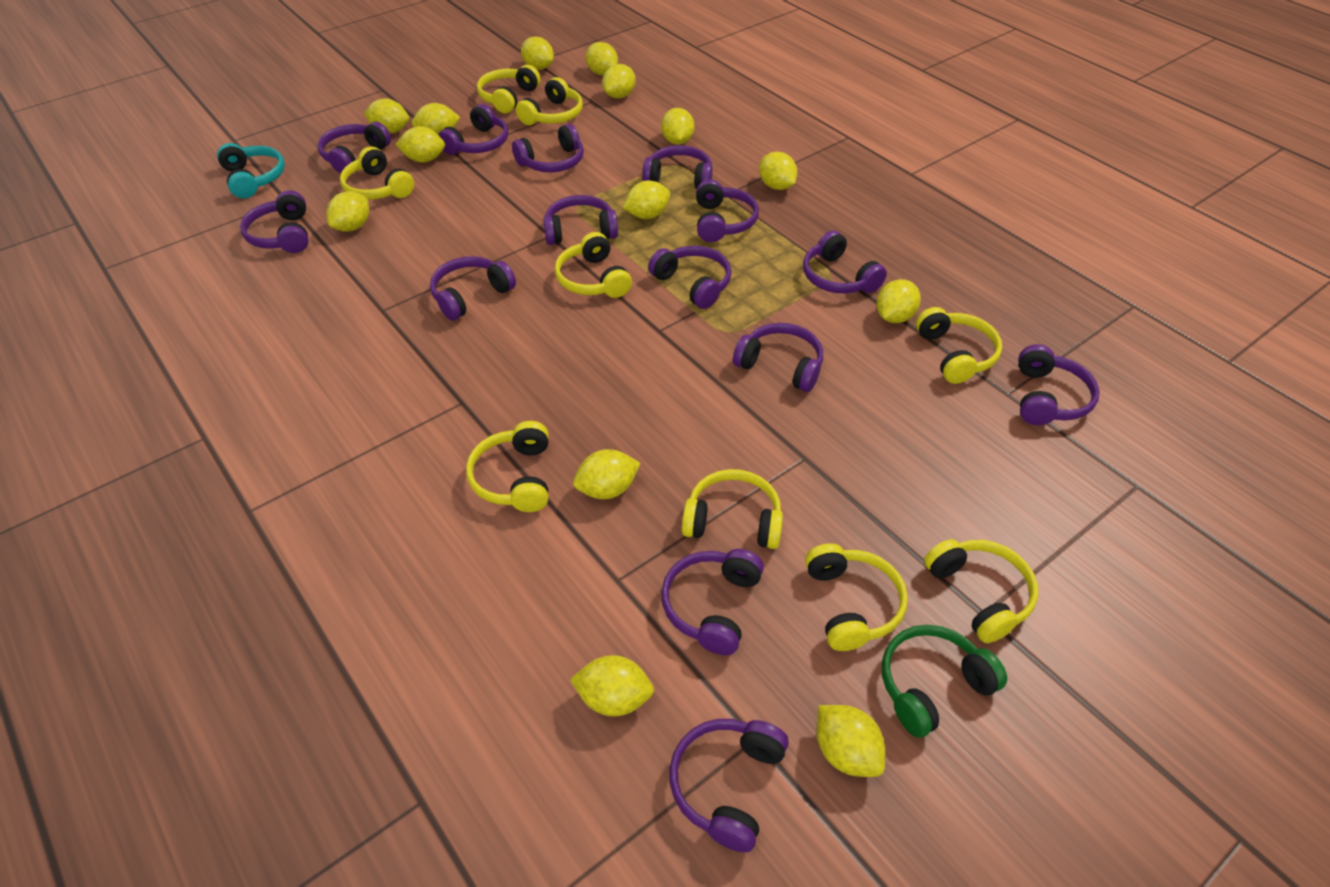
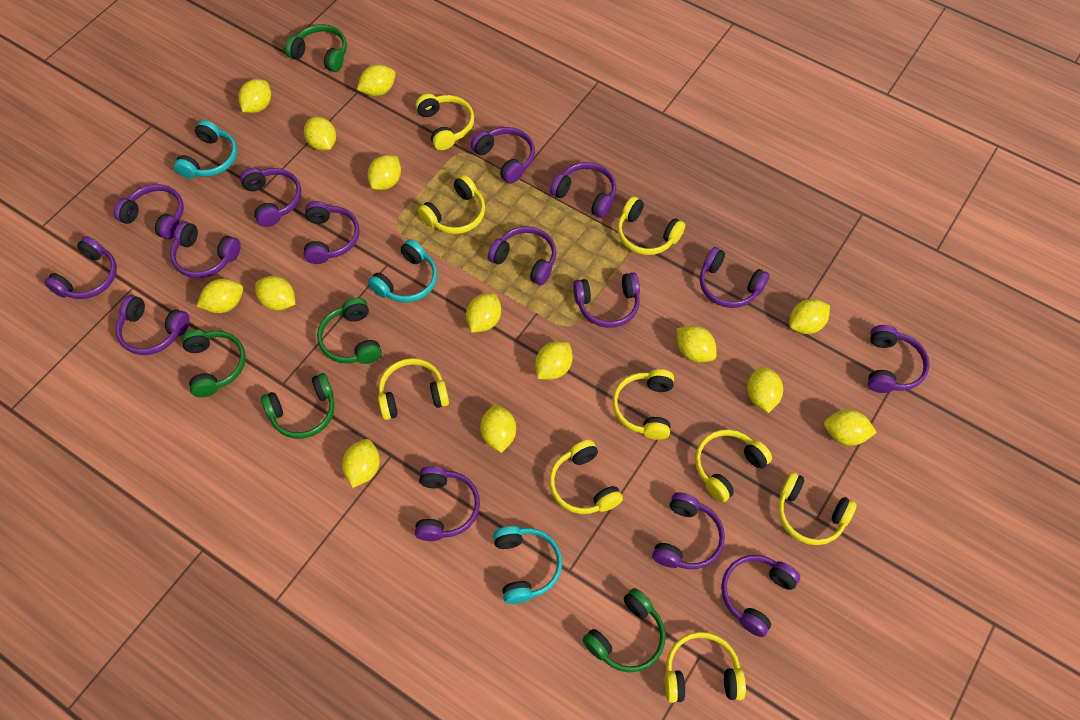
green headphones: 1 -> 5
purple headphones: 14 -> 15
turquoise headphones: 1 -> 3

